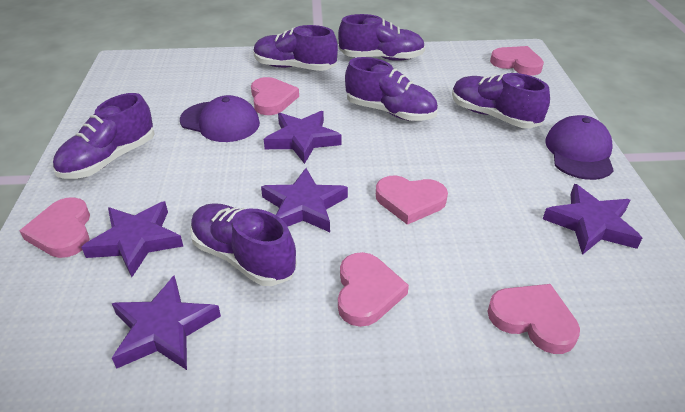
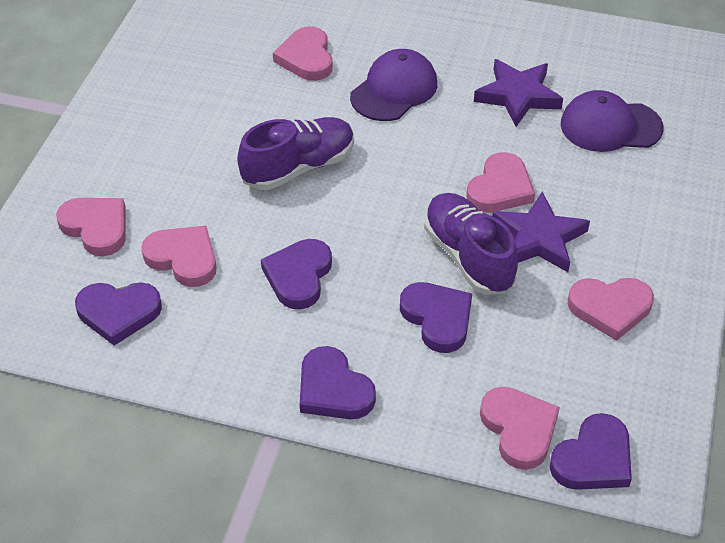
purple heart: 0 -> 5
purple shoe: 6 -> 2
purple star: 5 -> 2

